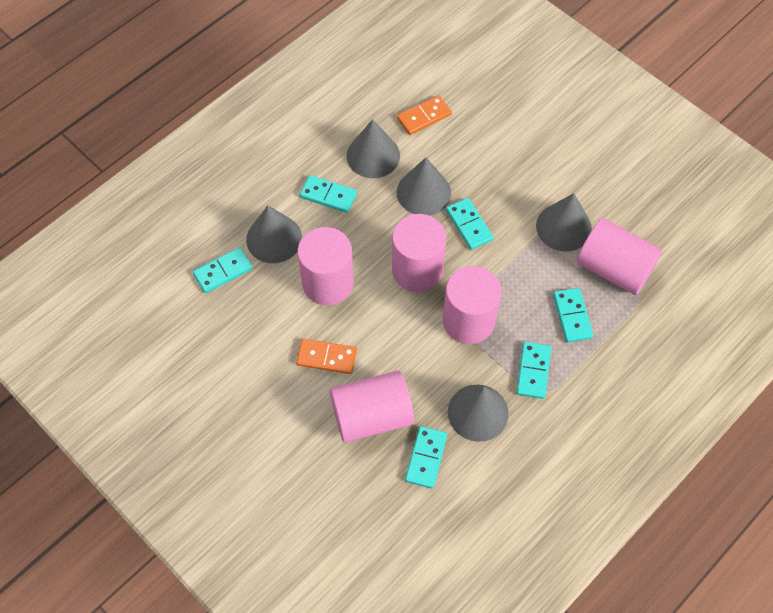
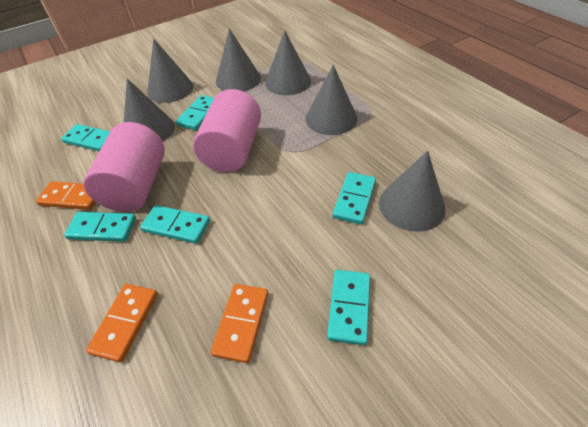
grey cone: 5 -> 6
orange domino: 2 -> 3
pink cylinder: 5 -> 2

